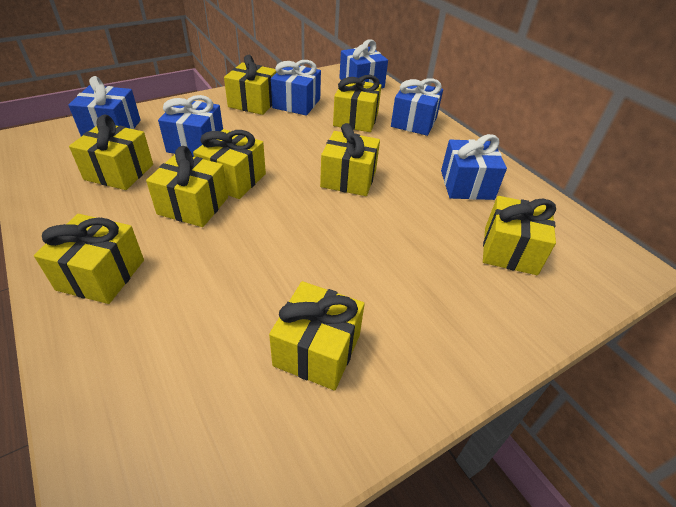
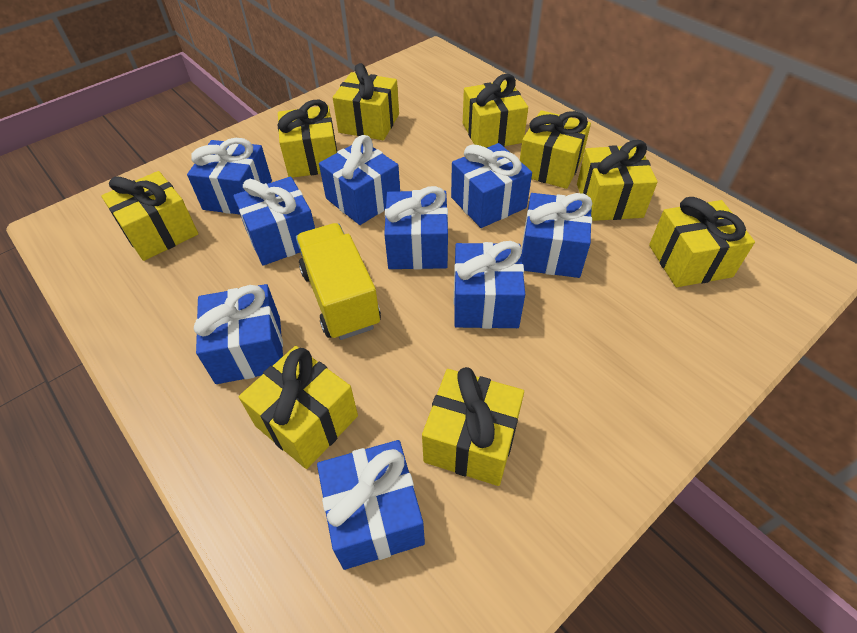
blue gift: 6 -> 9
yellow truck: 0 -> 1

